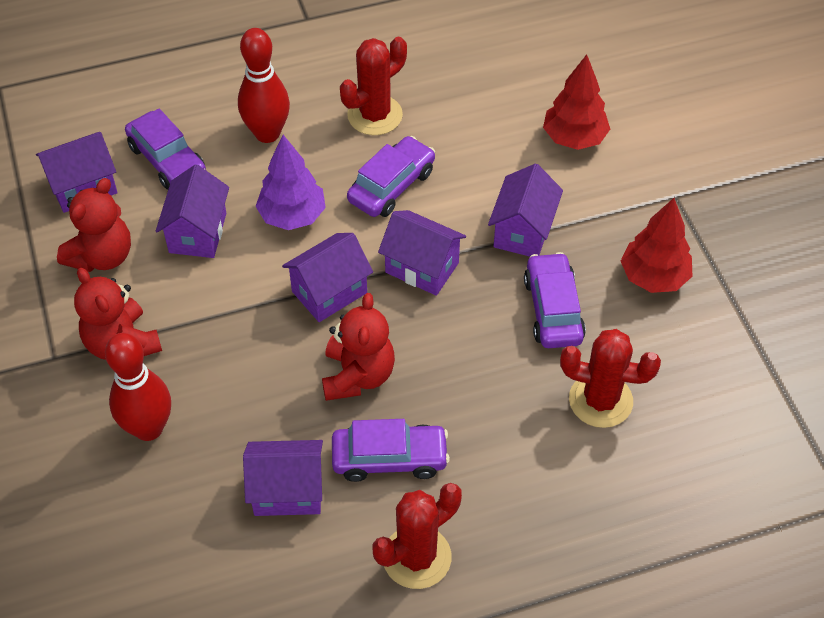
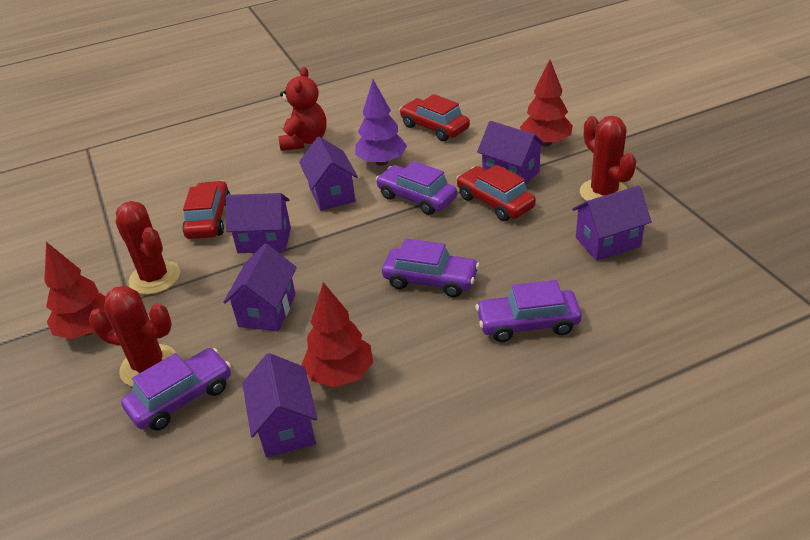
red bowling pin: 2 -> 0
red car: 0 -> 3
red teddy bear: 3 -> 1
red tree: 2 -> 3

